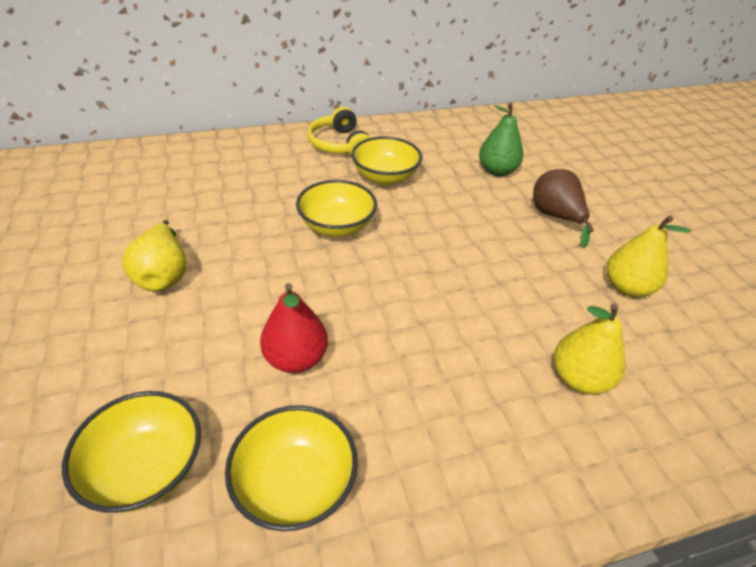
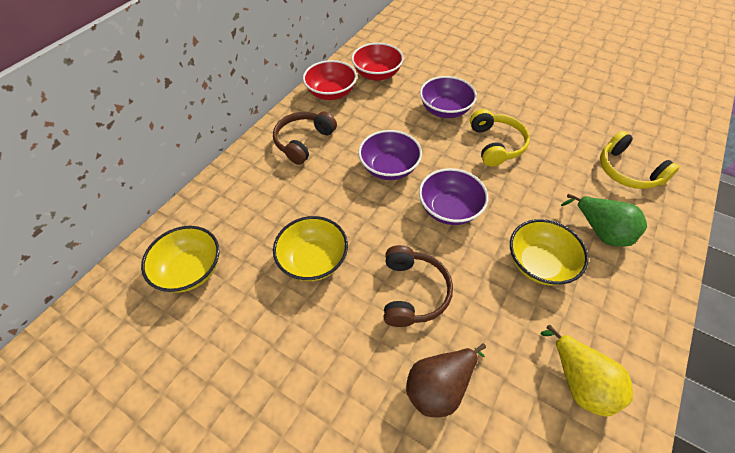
brown headphones: 0 -> 2
purple bowl: 0 -> 3
red bowl: 0 -> 2
red pear: 1 -> 0
yellow bowl: 4 -> 3
yellow headphones: 1 -> 2
yellow pear: 3 -> 1

